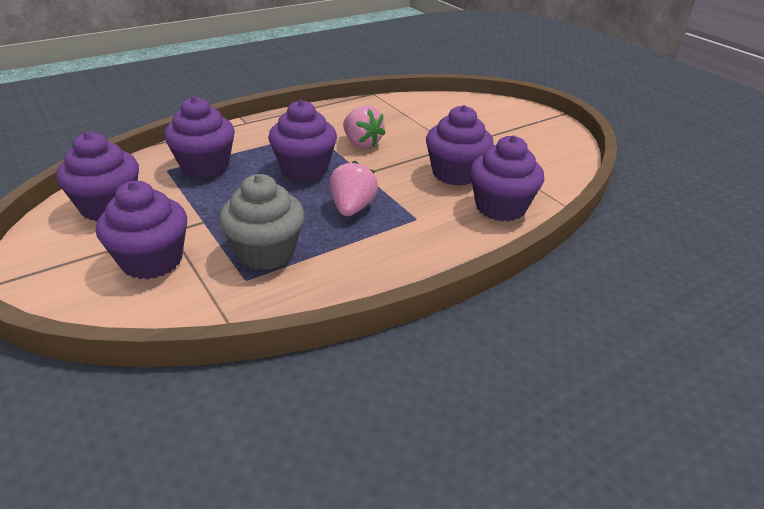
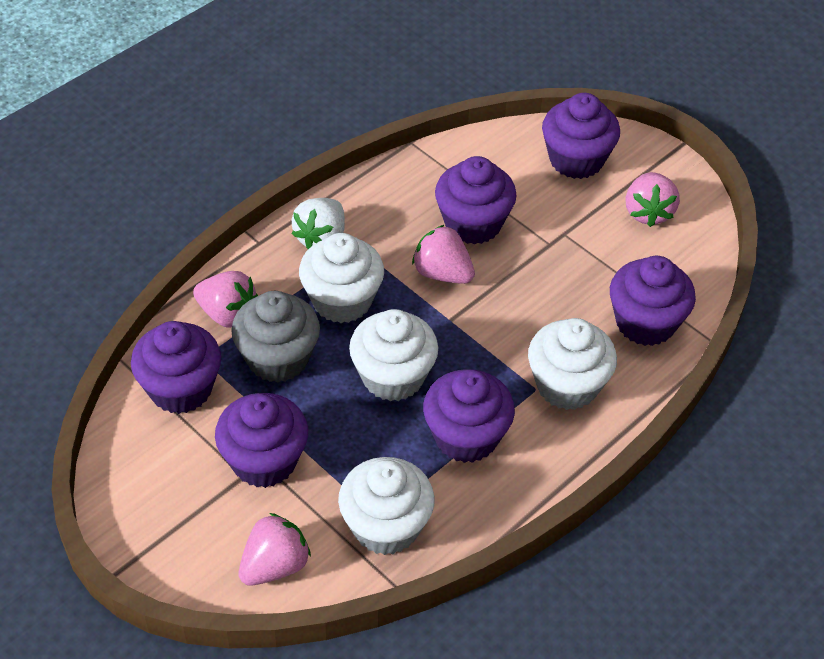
pink strawberry: 2 -> 4
white cupcake: 0 -> 4
white strawberry: 0 -> 1

